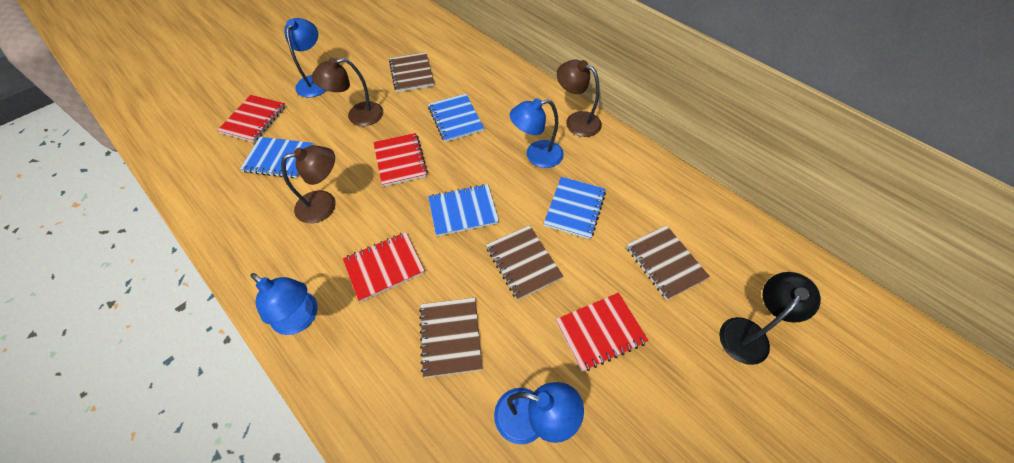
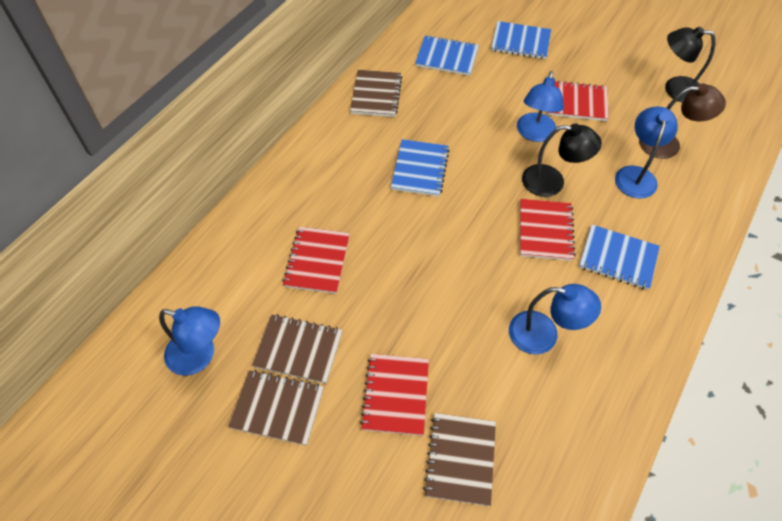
black lamp: 1 -> 2
brown lamp: 3 -> 1

